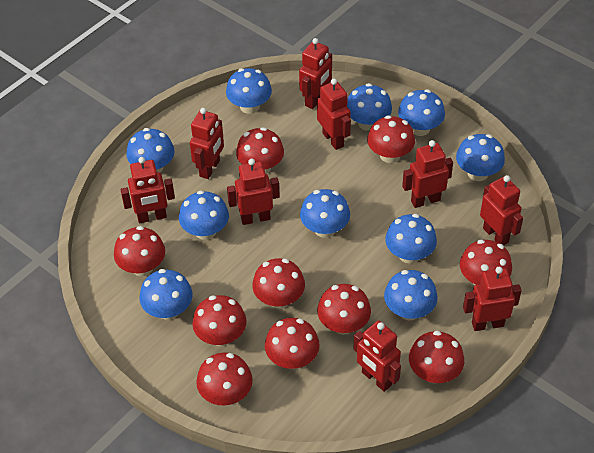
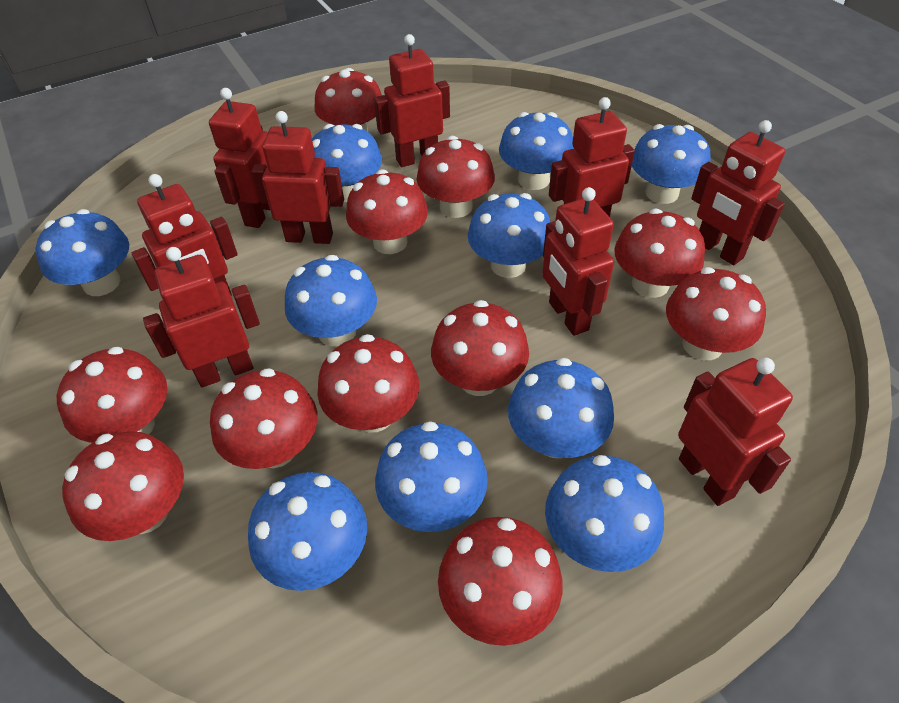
red mushroom: 10 -> 11

